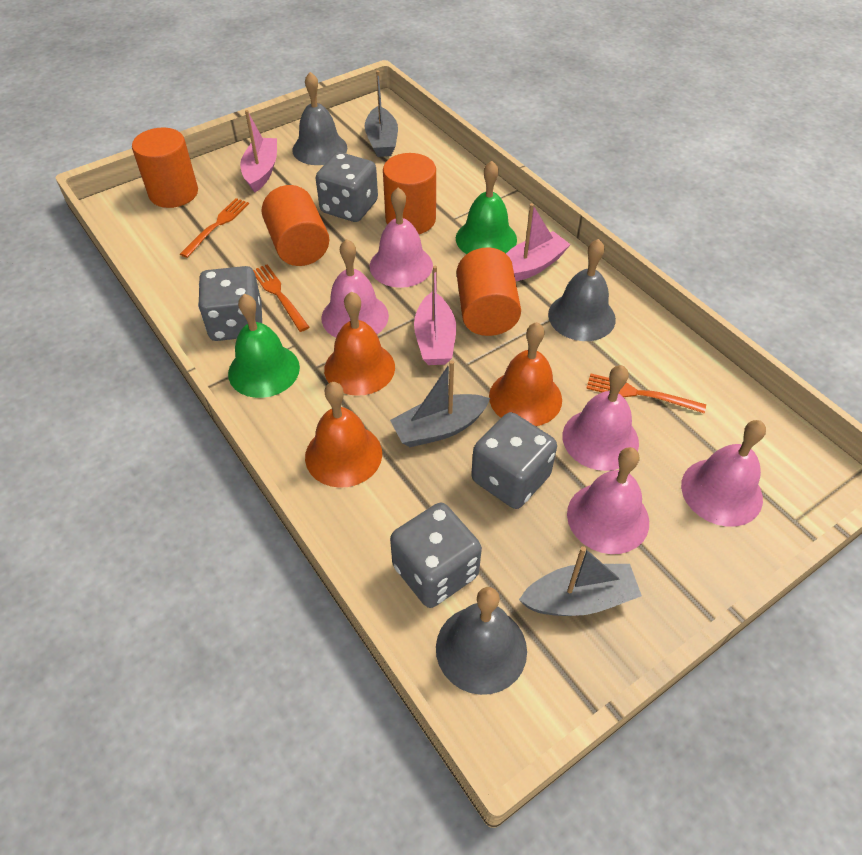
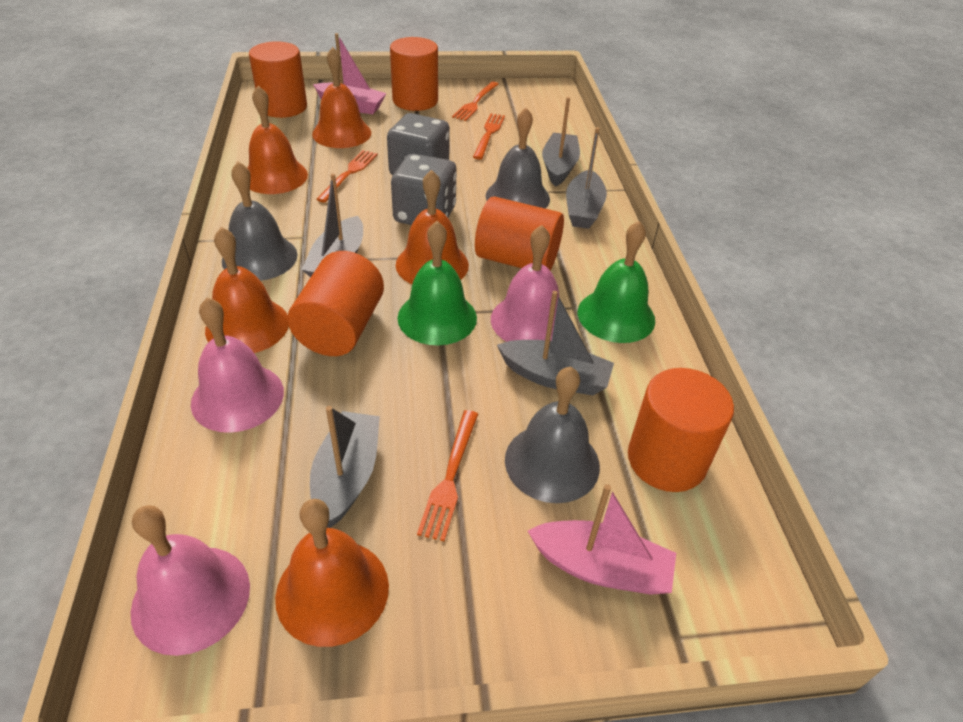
grey boat: 3 -> 5
grey dice: 4 -> 2
orange bell: 3 -> 5
orange cylinder: 4 -> 5
orange fork: 3 -> 4
pink bell: 5 -> 3
pink boat: 3 -> 2

